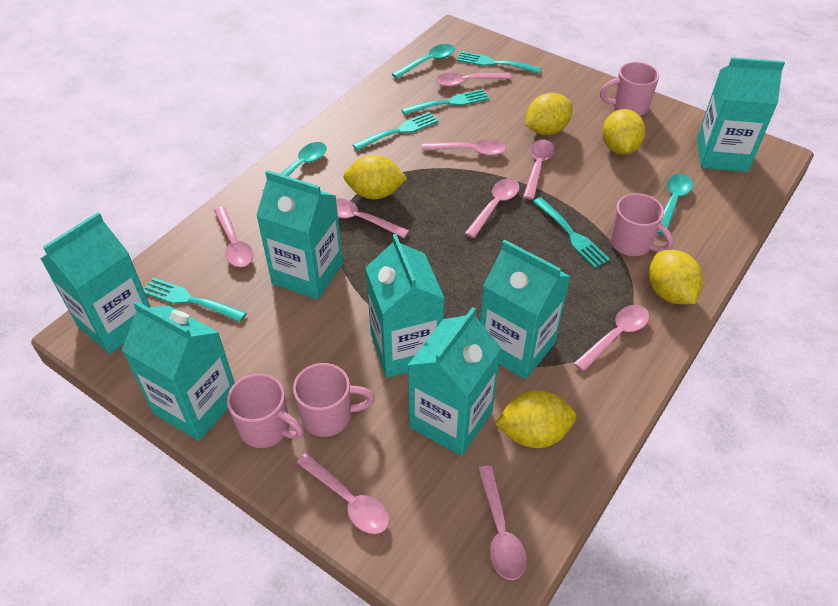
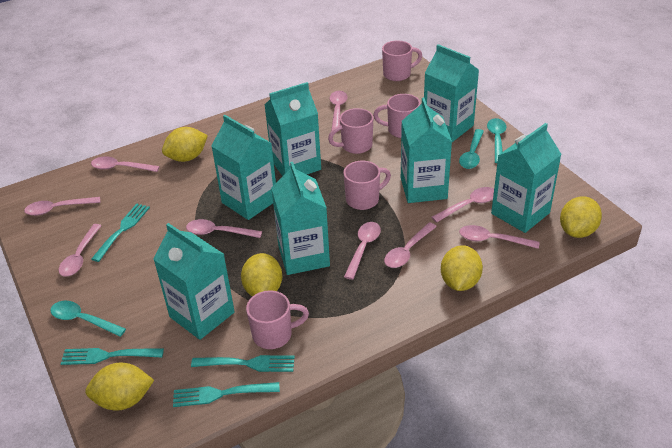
pink mug: 4 -> 5
turquoise fork: 5 -> 4

